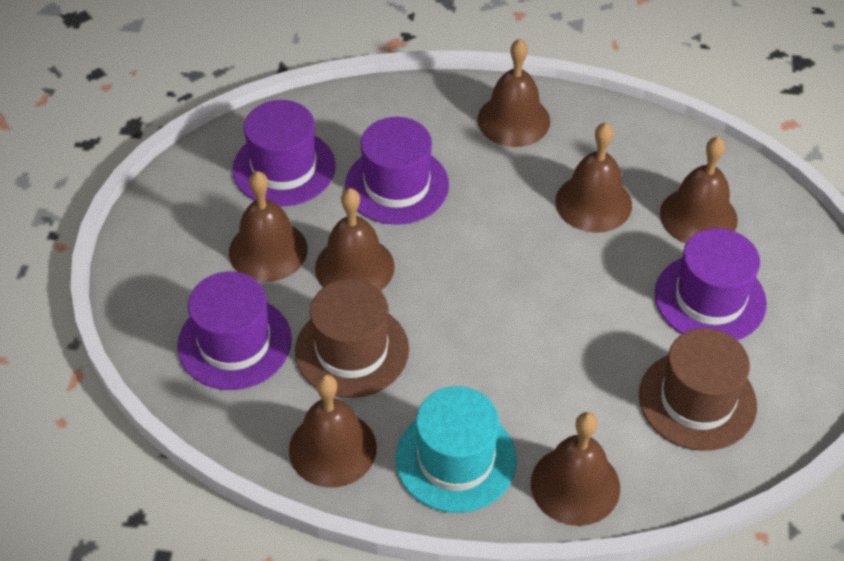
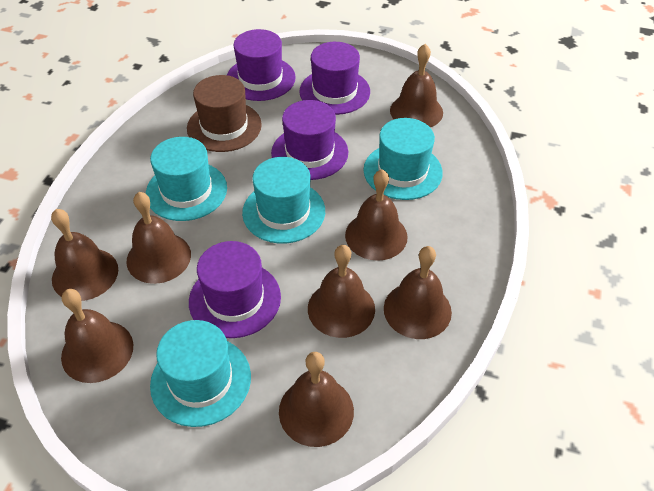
brown bell: 7 -> 8
brown hat: 2 -> 1
turquoise hat: 1 -> 4

